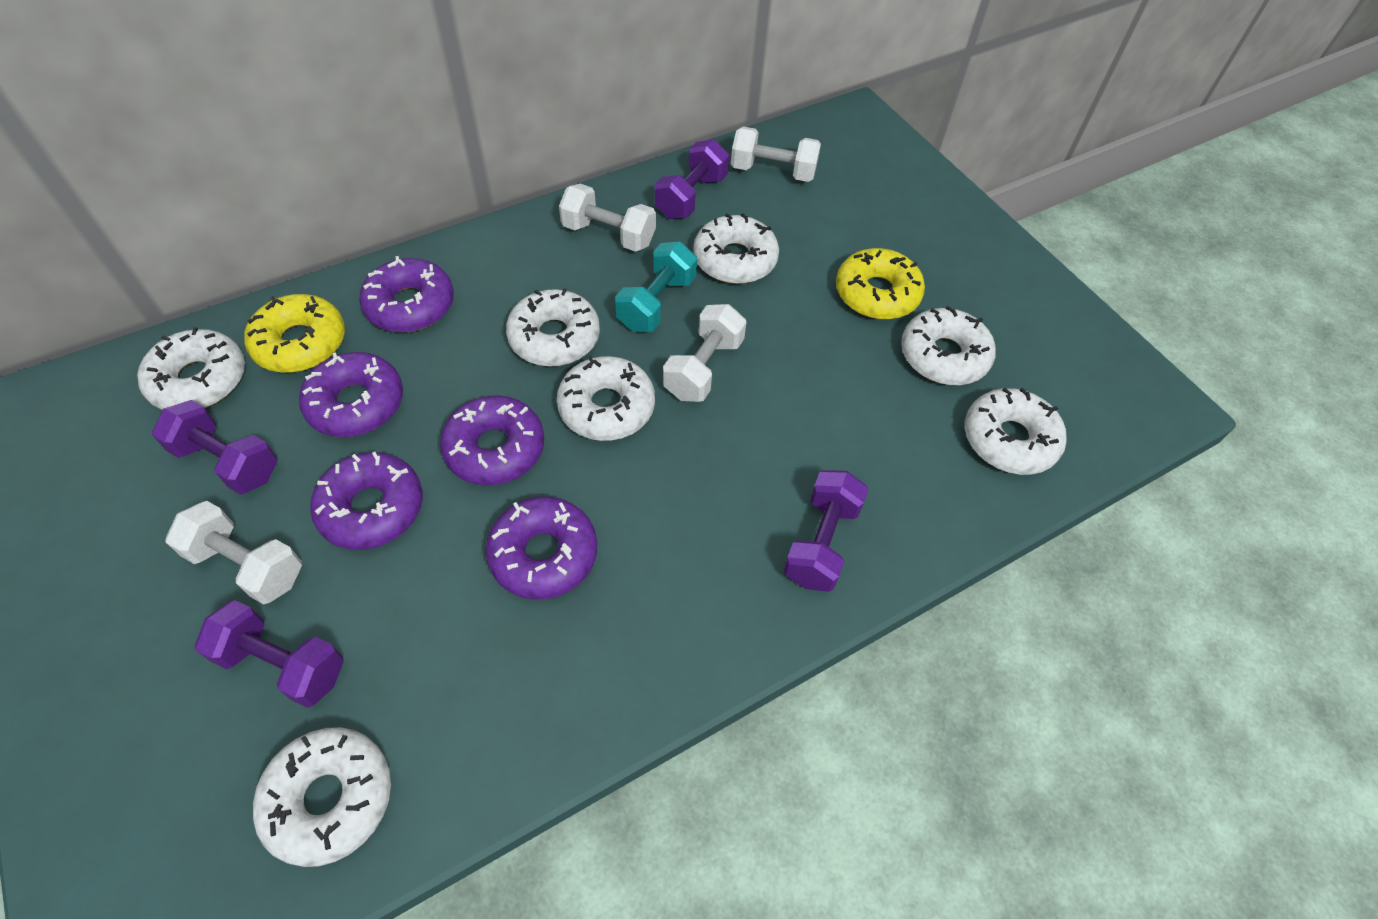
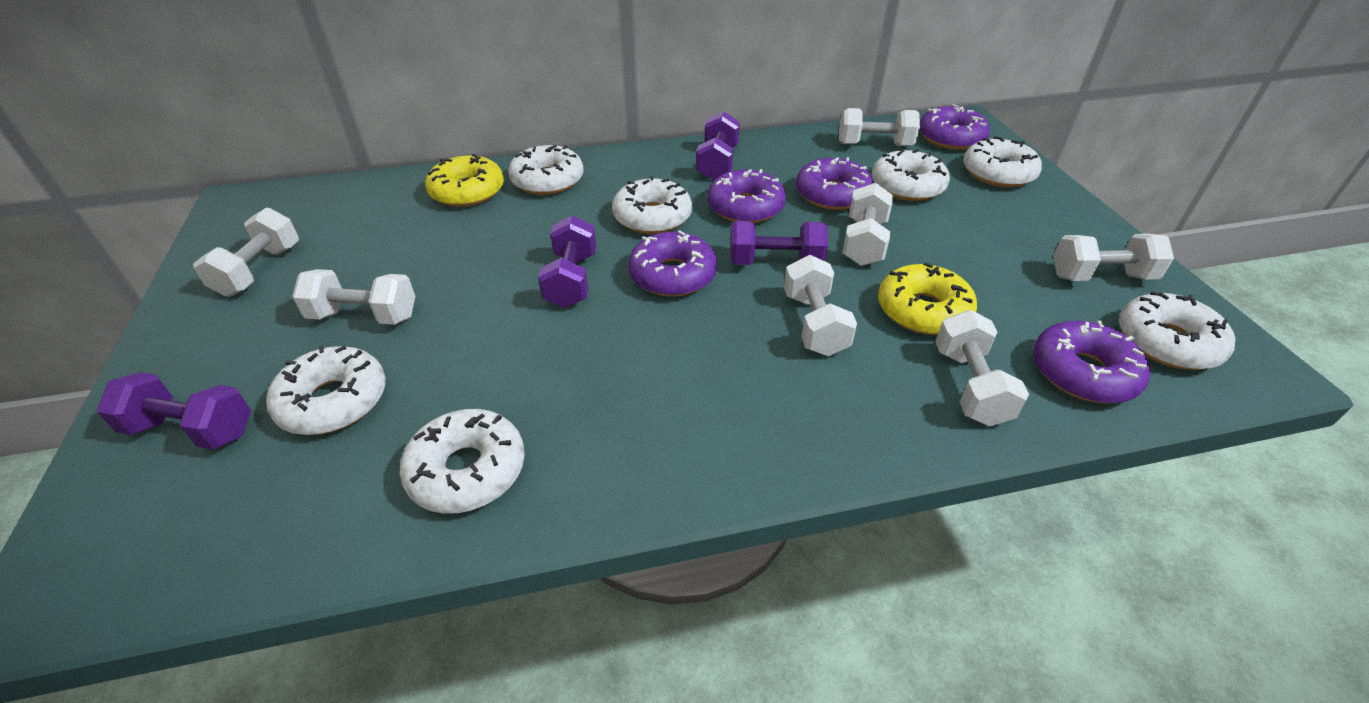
turquoise dumbbell: 1 -> 0
white dumbbell: 4 -> 7

